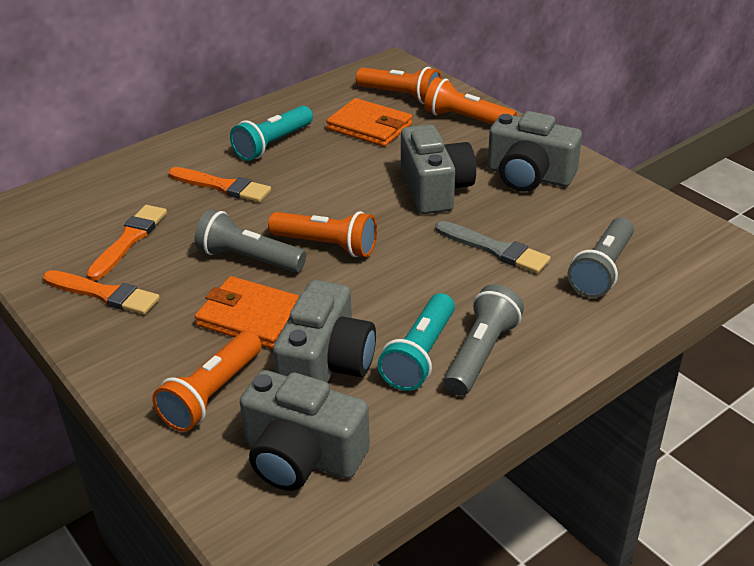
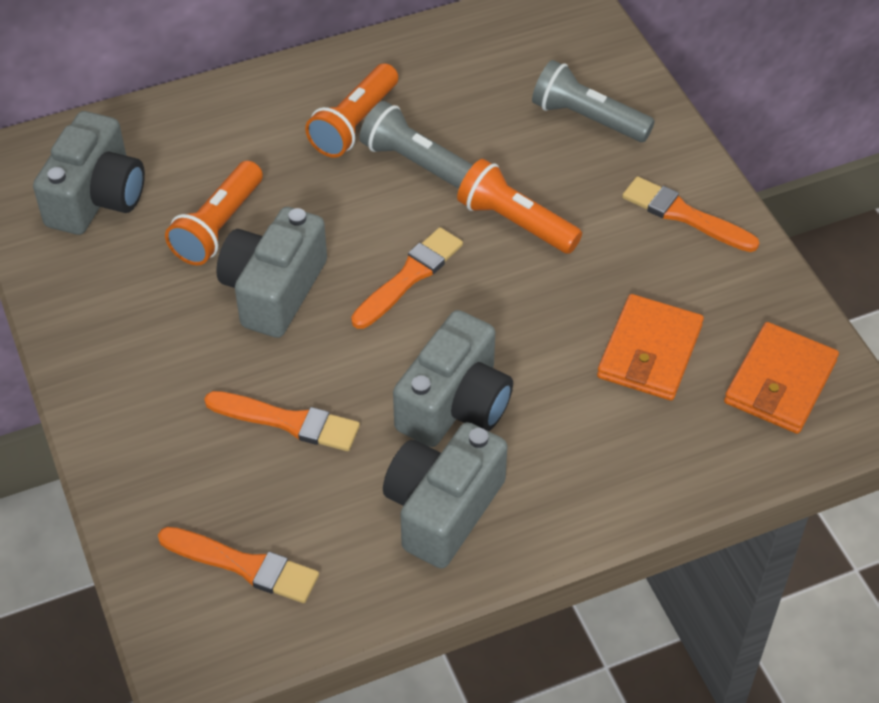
grey brush: 1 -> 0
grey flashlight: 3 -> 2
orange brush: 3 -> 4
orange flashlight: 4 -> 3
turquoise flashlight: 2 -> 0

